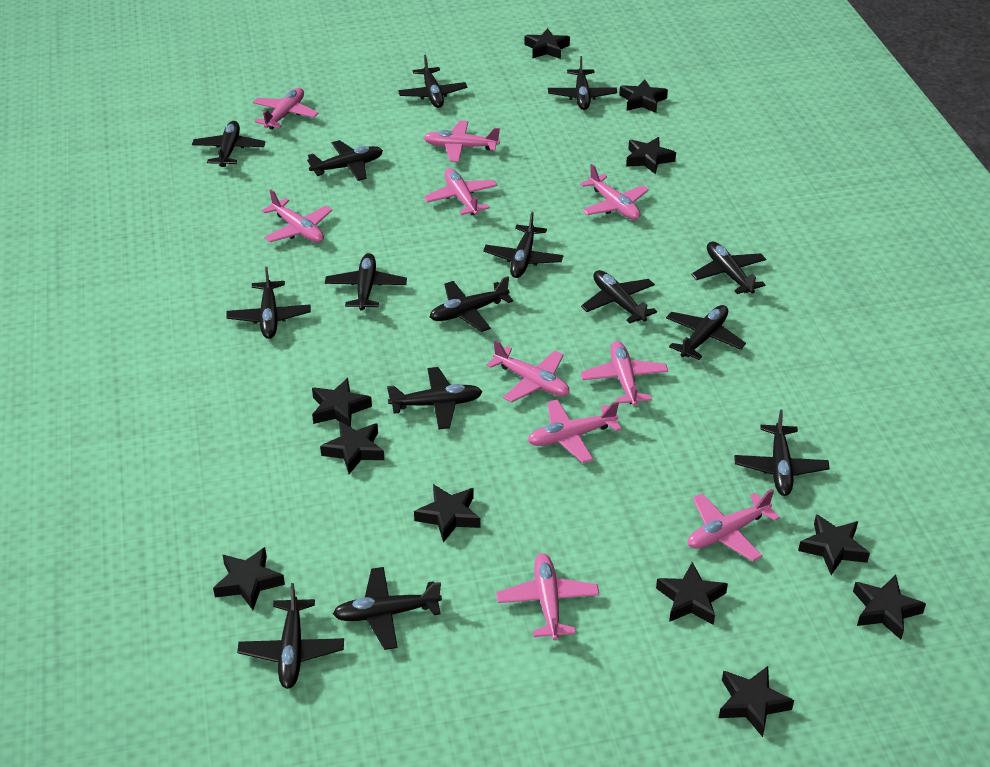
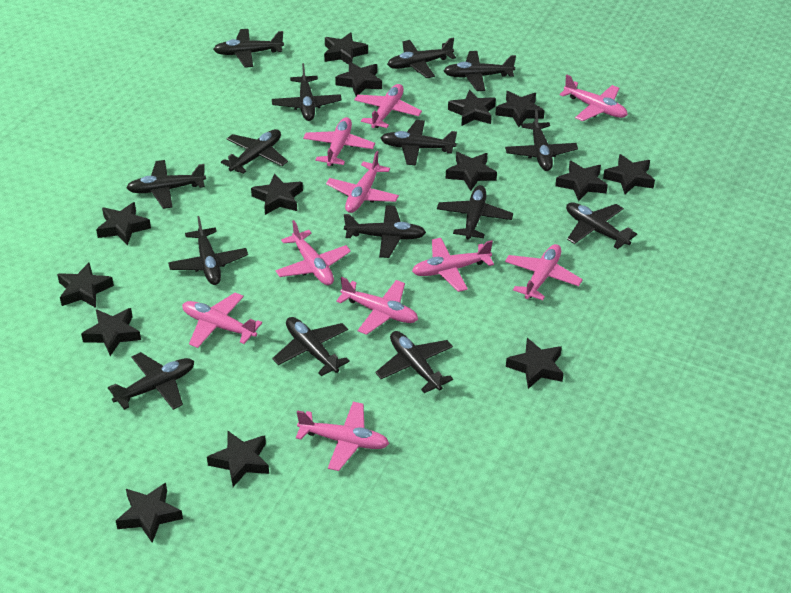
black star: 11 -> 14

